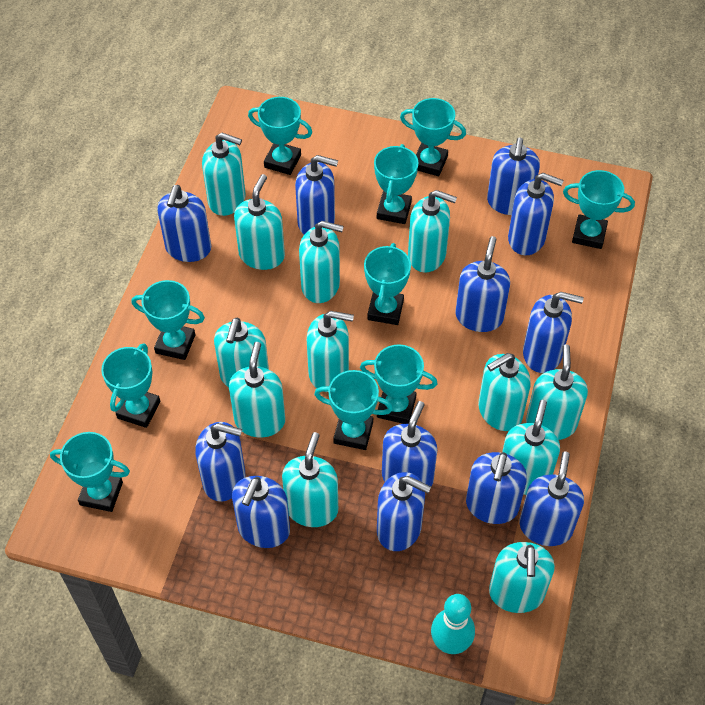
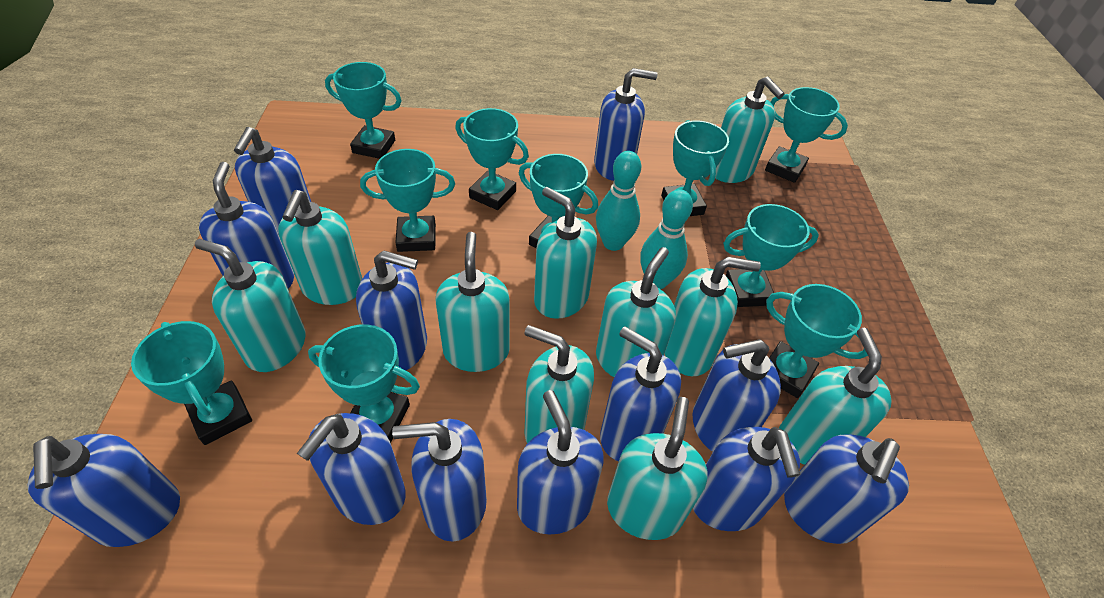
turquoise bowling pin: 1 -> 2
turquoise soap dispenser: 12 -> 10

